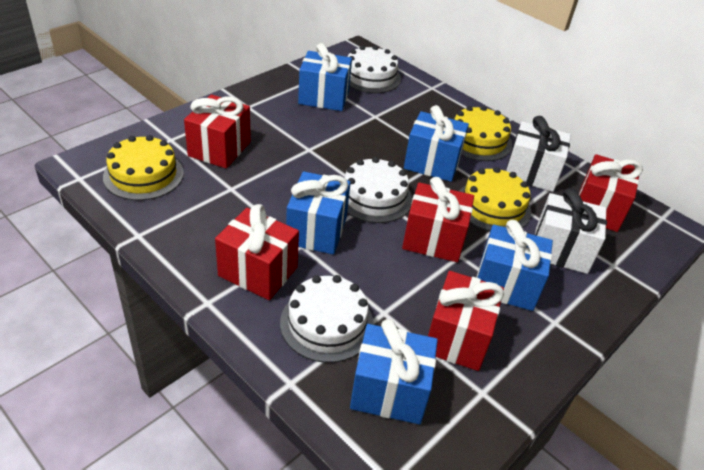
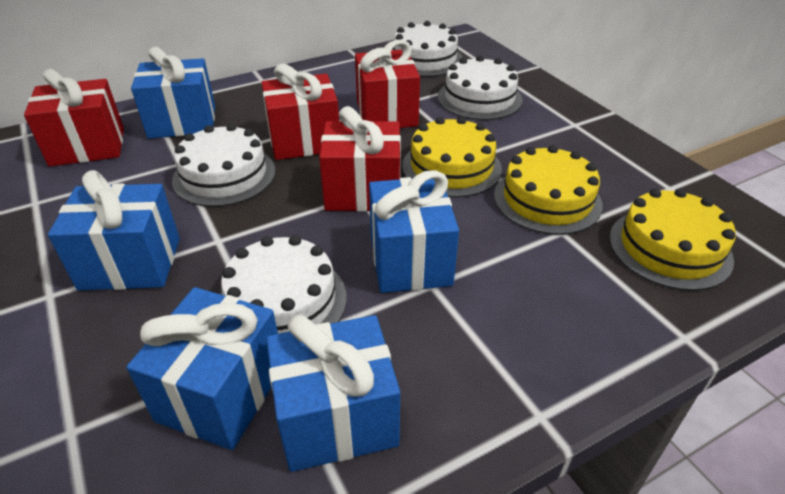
red gift: 5 -> 4
white cake: 3 -> 4
white gift: 2 -> 0

